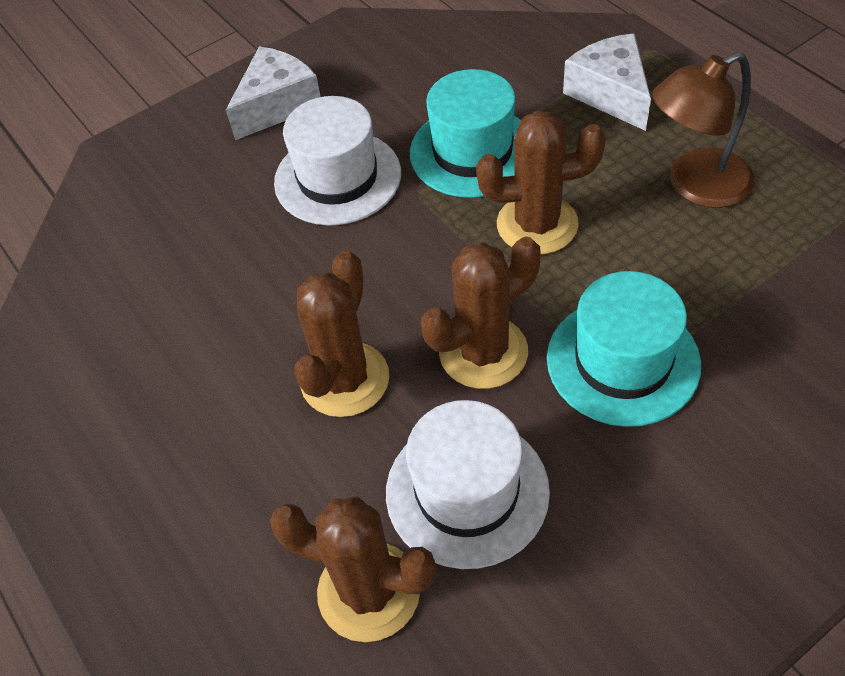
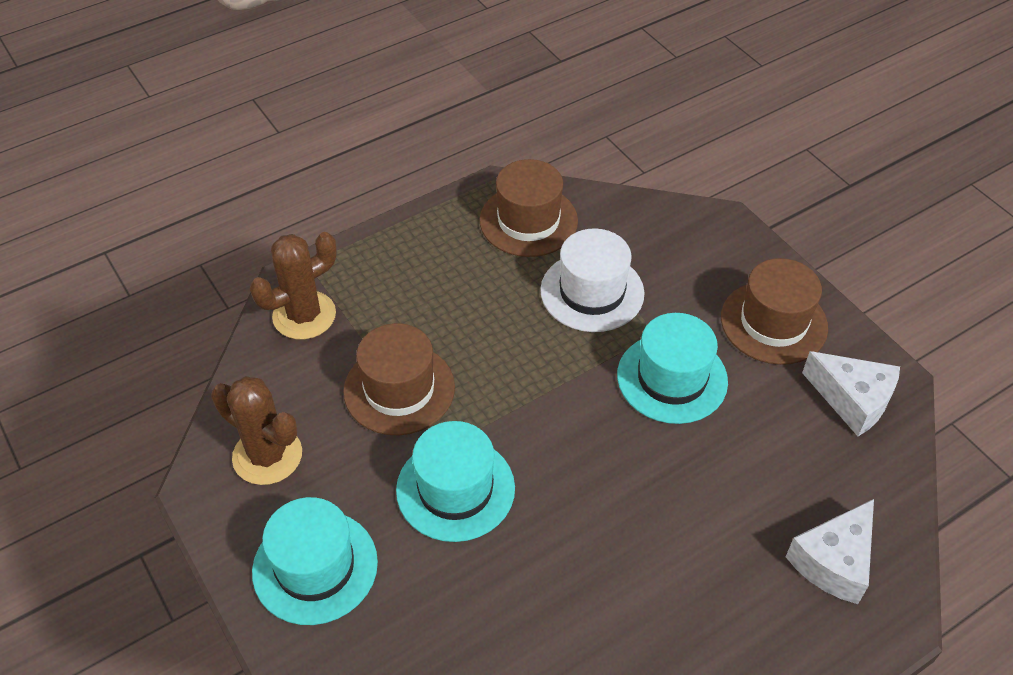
brown cactus: 4 -> 2
brown hat: 0 -> 3
brown lamp: 1 -> 0
turquoise hat: 2 -> 3
white hat: 2 -> 1

